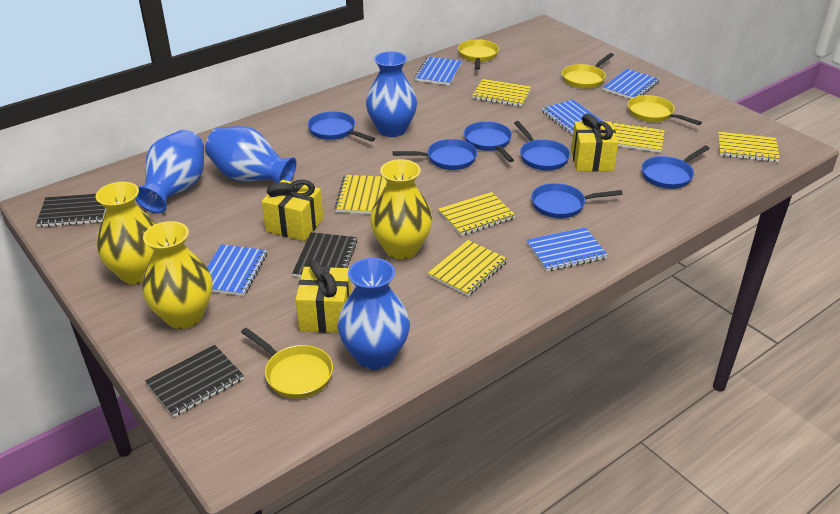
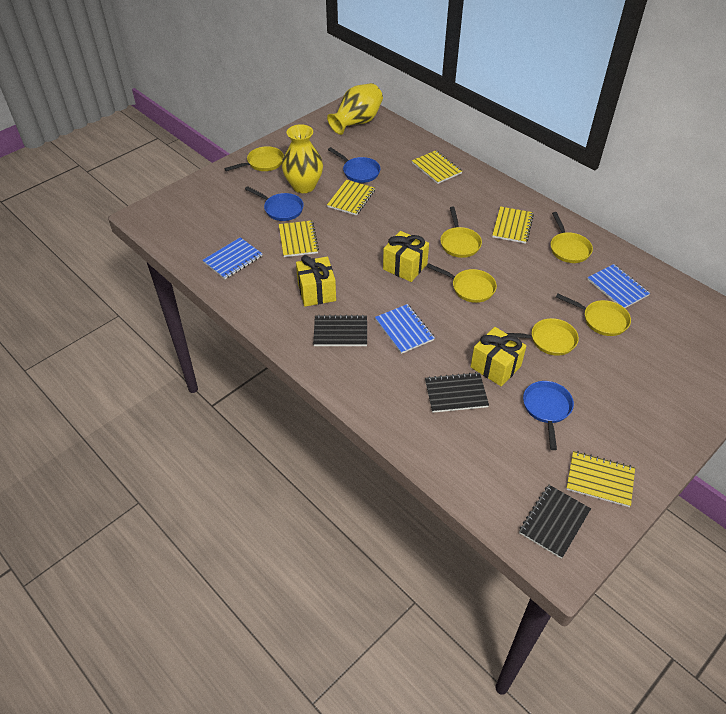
blue notebook: 5 -> 3
blue pan: 6 -> 3
blue vase: 4 -> 0
yellow notebook: 6 -> 5
yellow pan: 4 -> 6
yellow vase: 3 -> 2

